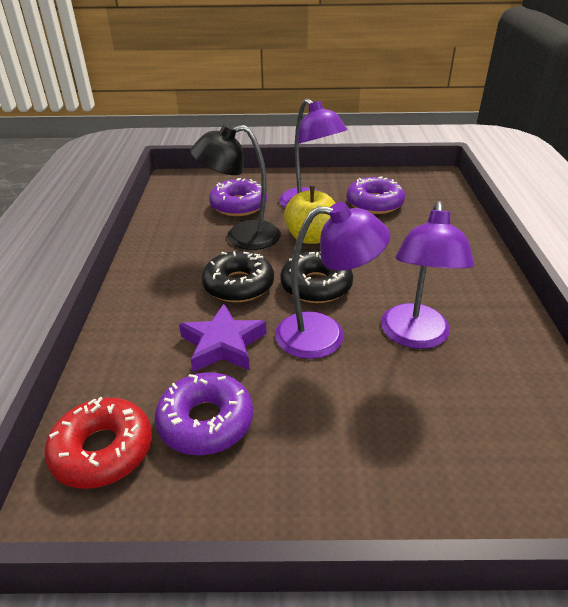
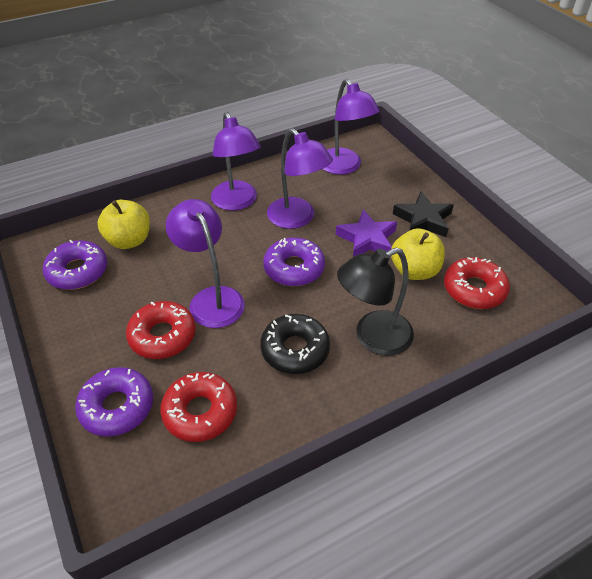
black donut: 2 -> 1
black star: 0 -> 1
purple lamp: 3 -> 4
red donut: 1 -> 3
yellow apple: 1 -> 2

